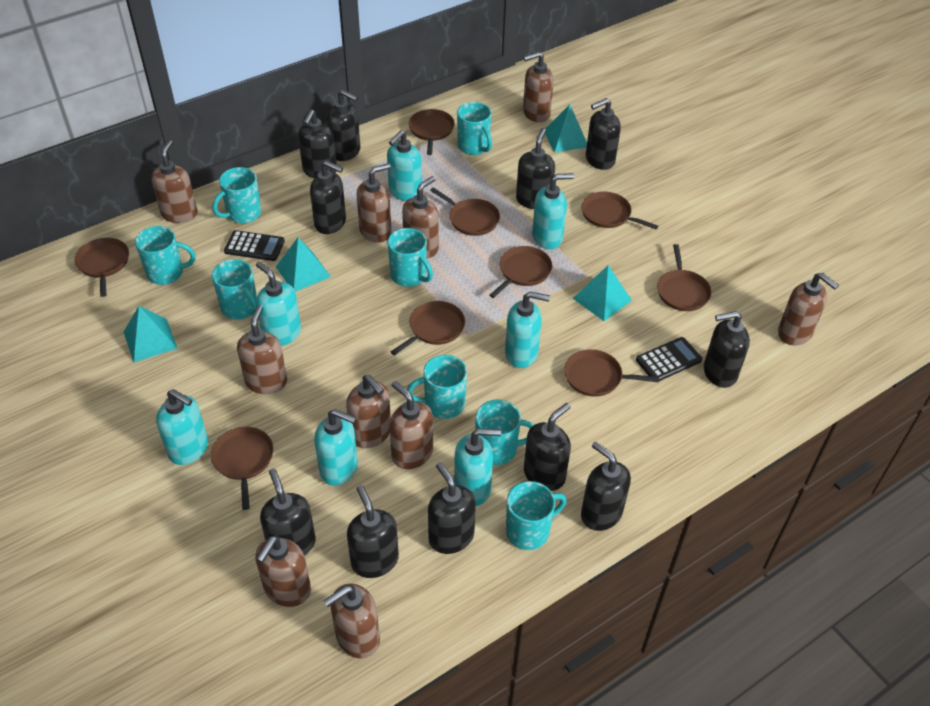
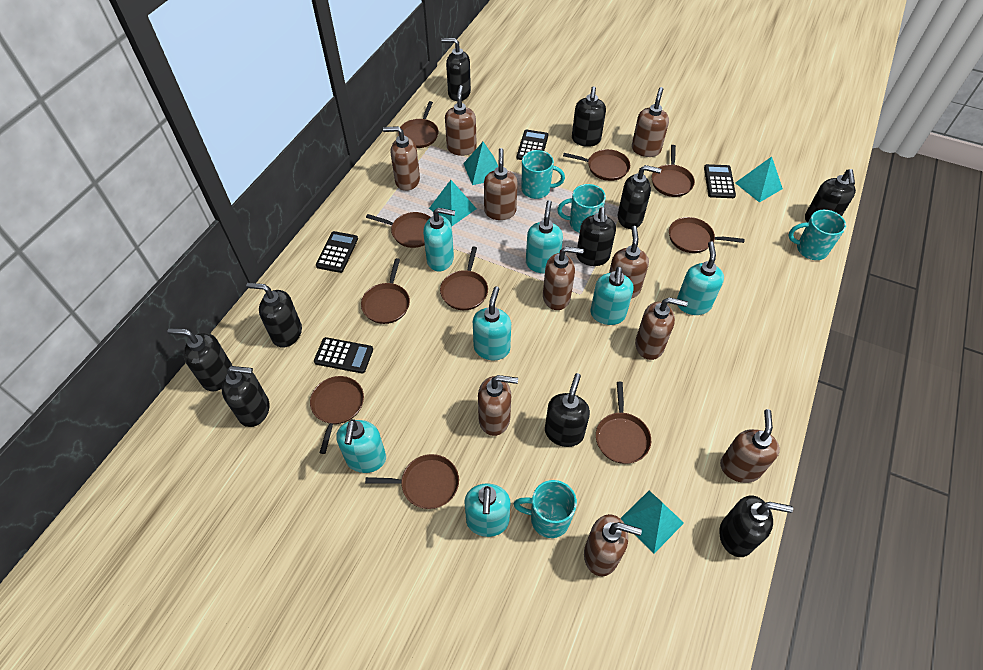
black calculator: 2 -> 4
black soap dispenser: 11 -> 10
brown pan: 9 -> 10
turquoise mug: 8 -> 4

